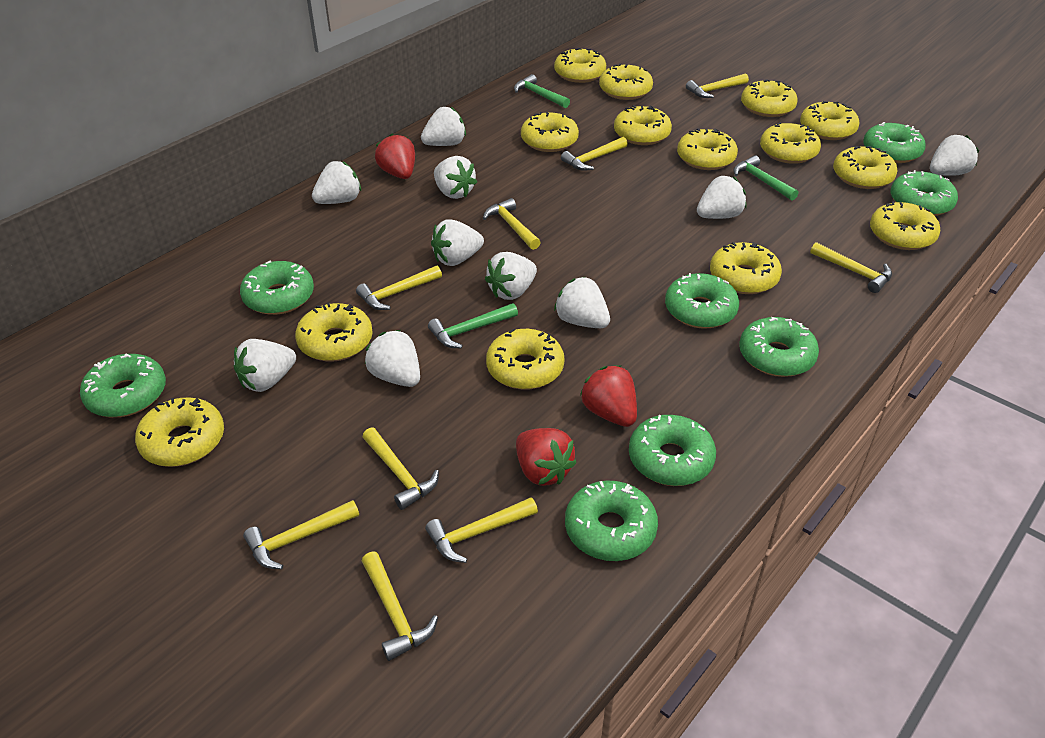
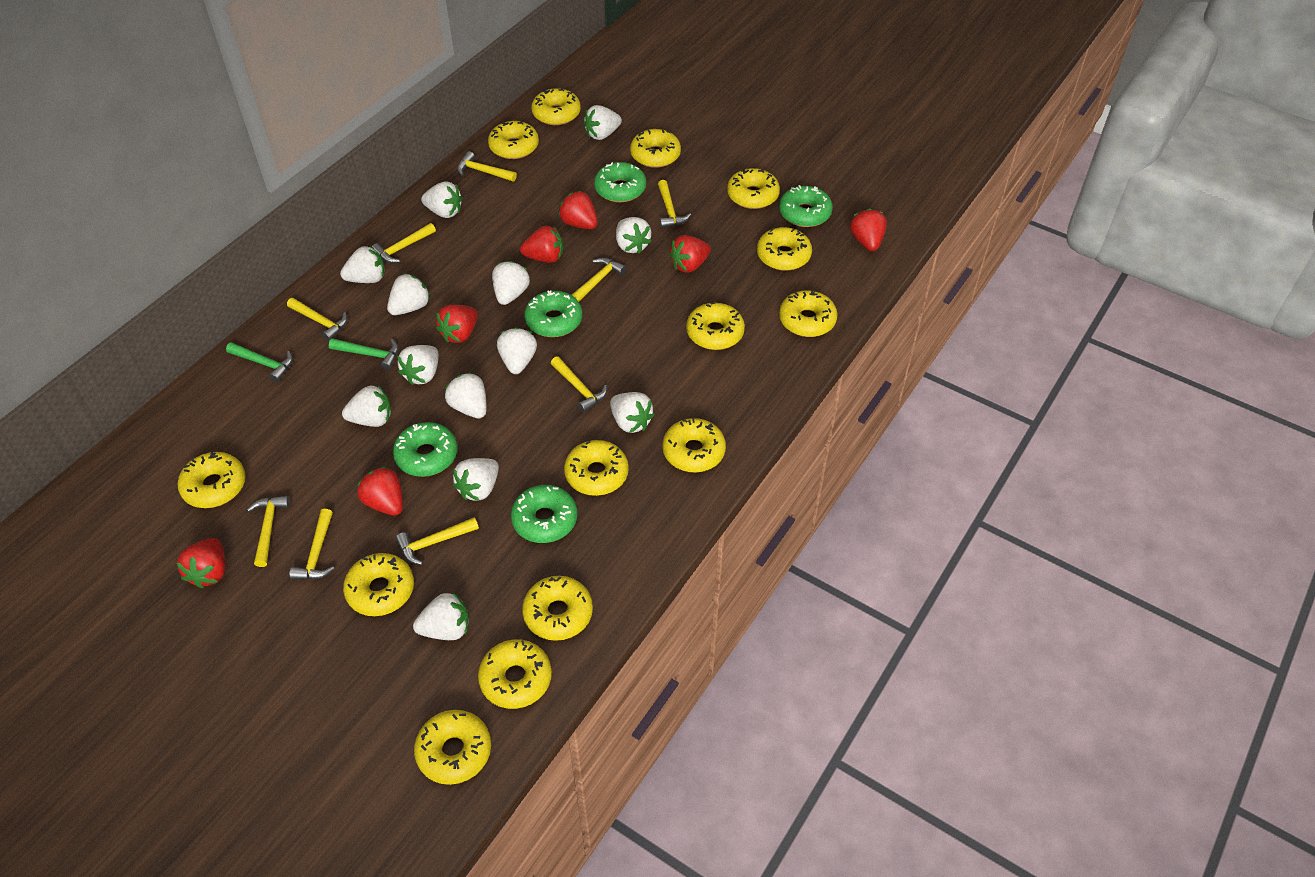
green donut: 8 -> 5
green hammer: 3 -> 2
red strawberry: 3 -> 7
white strawberry: 10 -> 13

